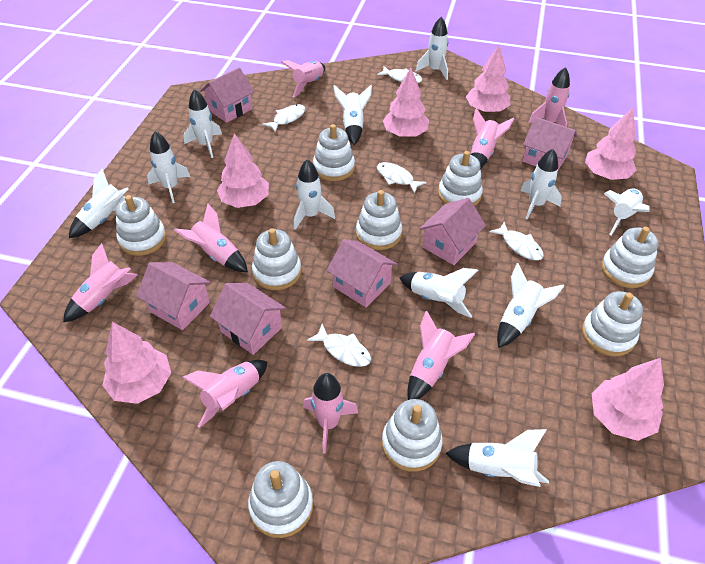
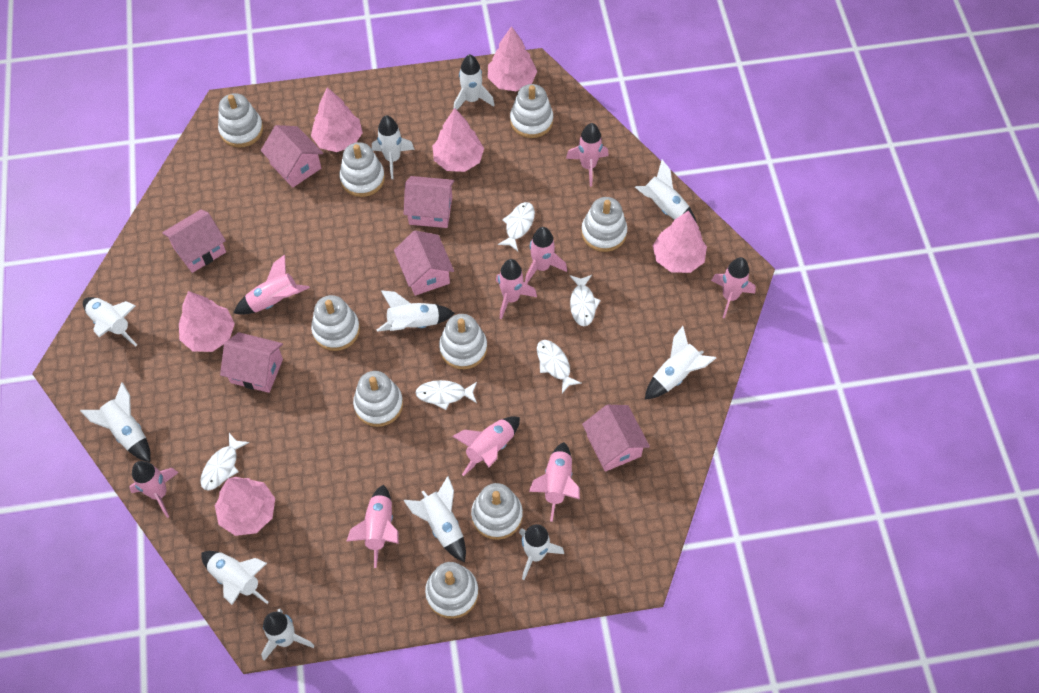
pink rocket: 8 -> 9

